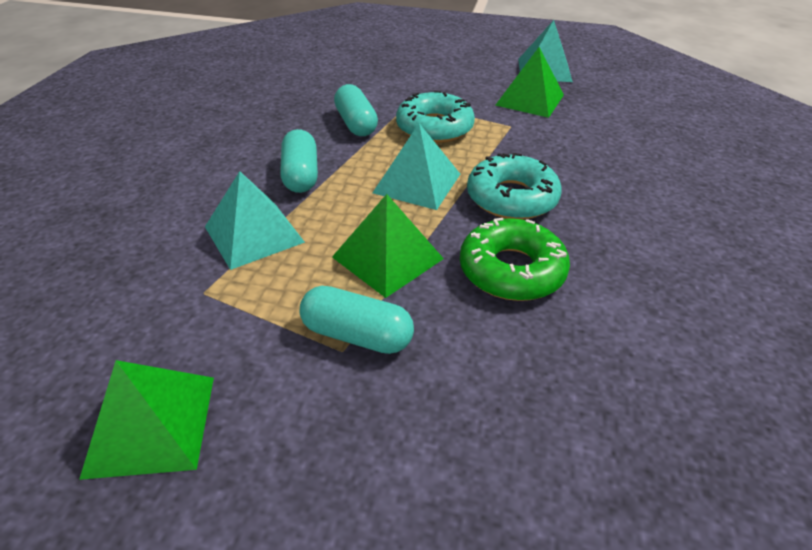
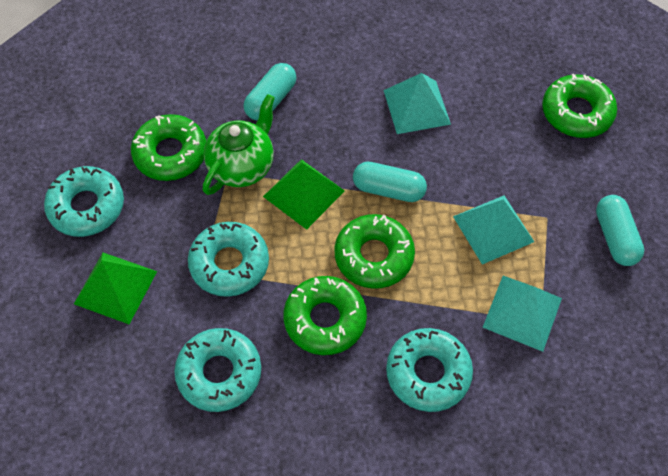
green donut: 1 -> 4
green pyramid: 3 -> 2
green teapot: 0 -> 1
turquoise donut: 2 -> 4

